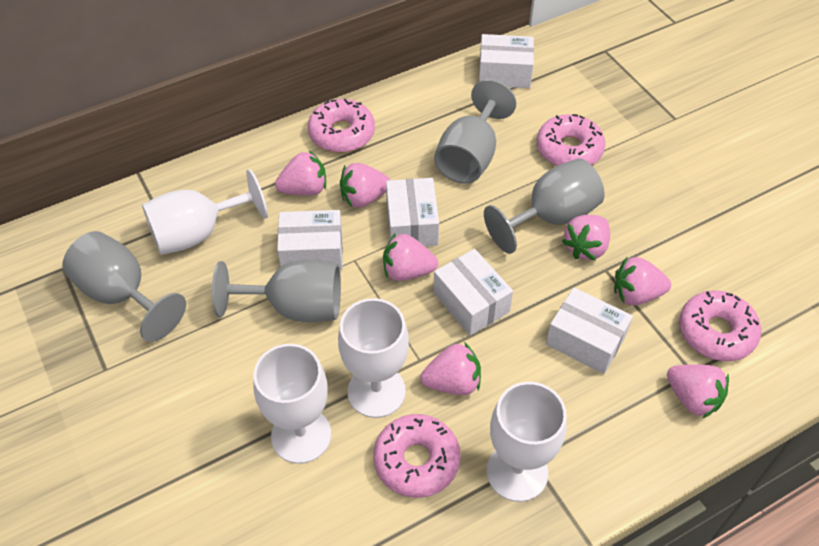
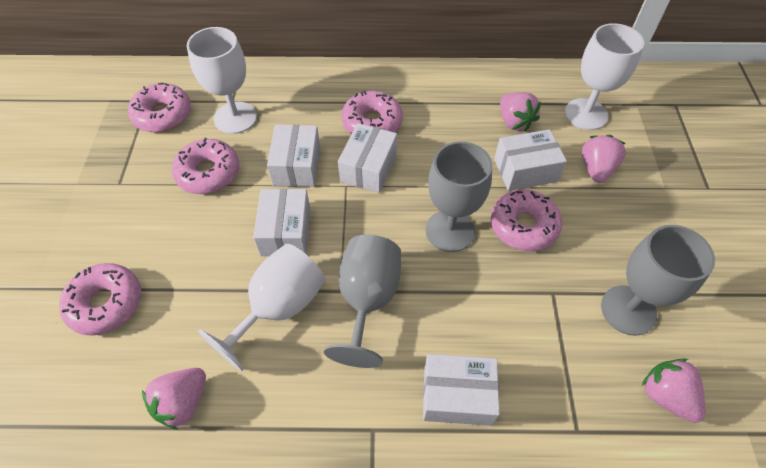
grey goblet: 4 -> 3
pink donut: 4 -> 5
pink strawberry: 7 -> 4
white goblet: 4 -> 3

